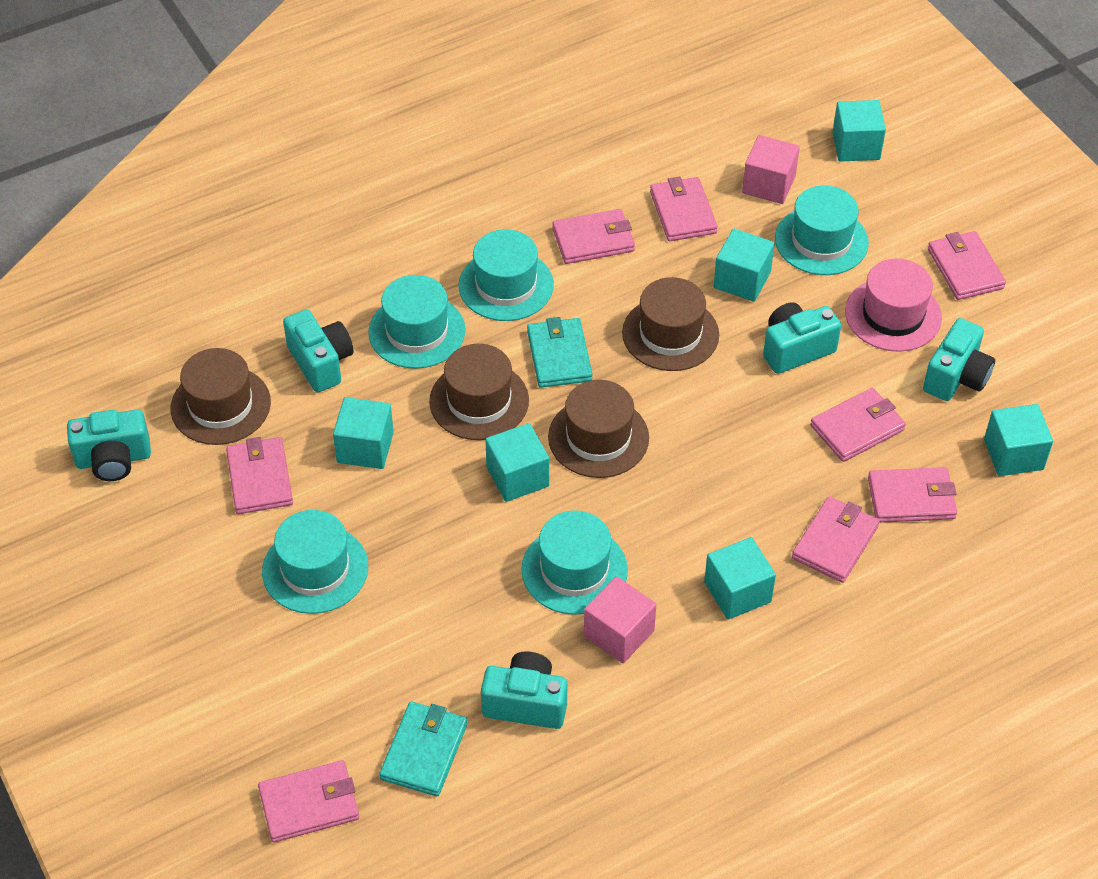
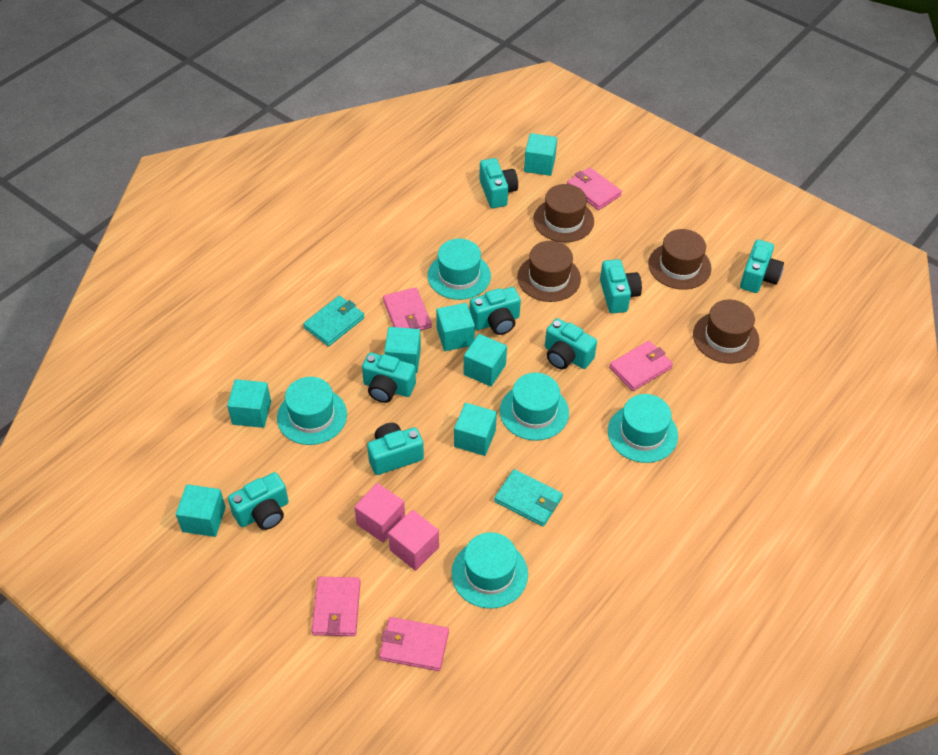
pink hat: 1 -> 0
pink wallet: 8 -> 5
turquoise camera: 5 -> 8
turquoise cube: 6 -> 7

